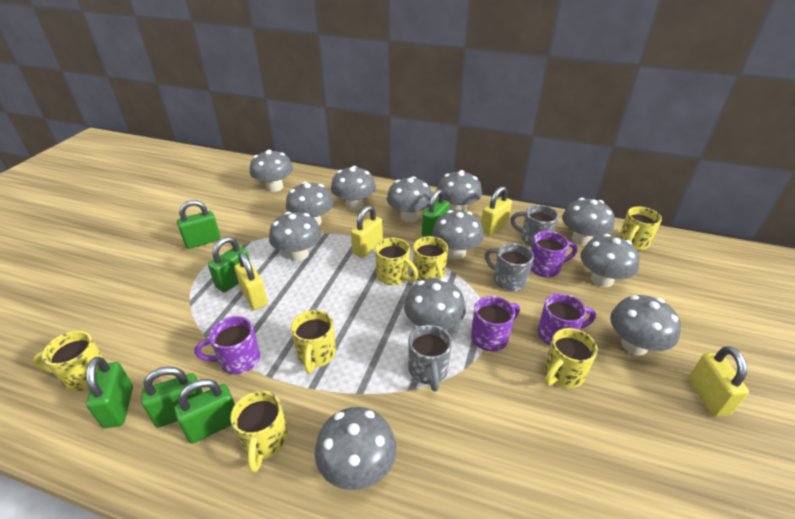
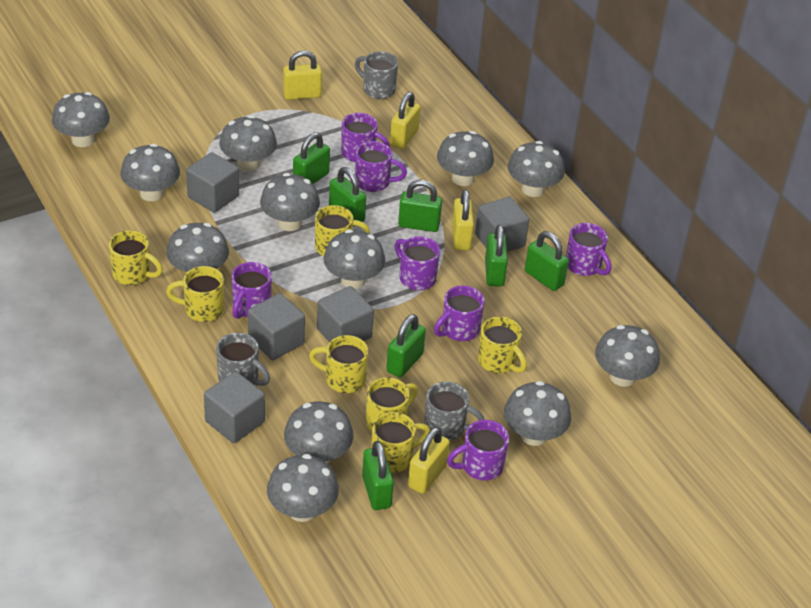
green padlock: 6 -> 7
grey cube: 0 -> 5
purple mug: 4 -> 7

